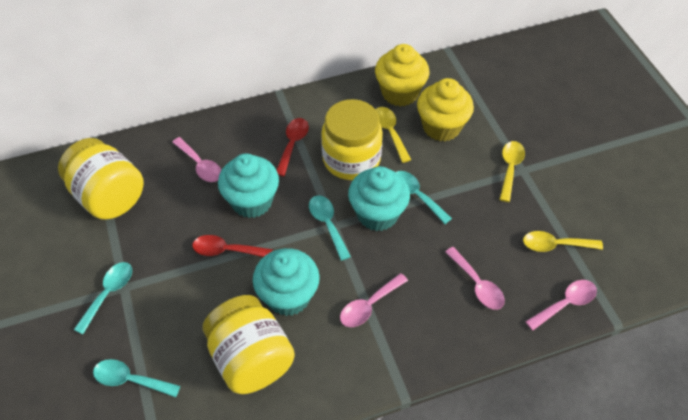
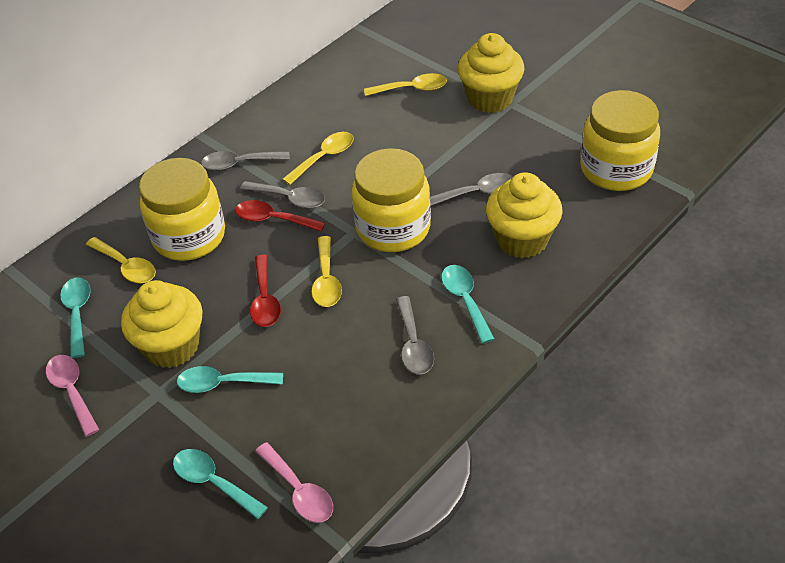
grey spoon: 0 -> 4
pink spoon: 4 -> 2
turquoise cupcake: 3 -> 0
yellow cupcake: 2 -> 3
yellow spoon: 3 -> 4

